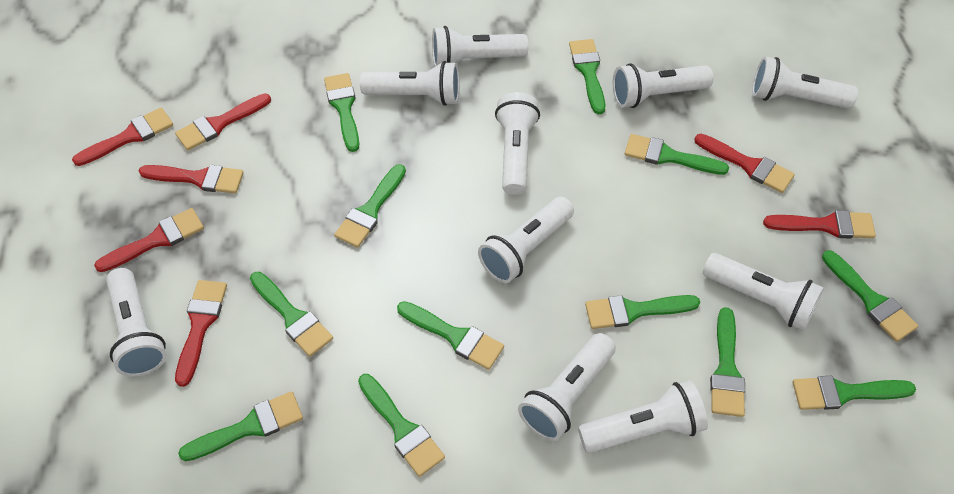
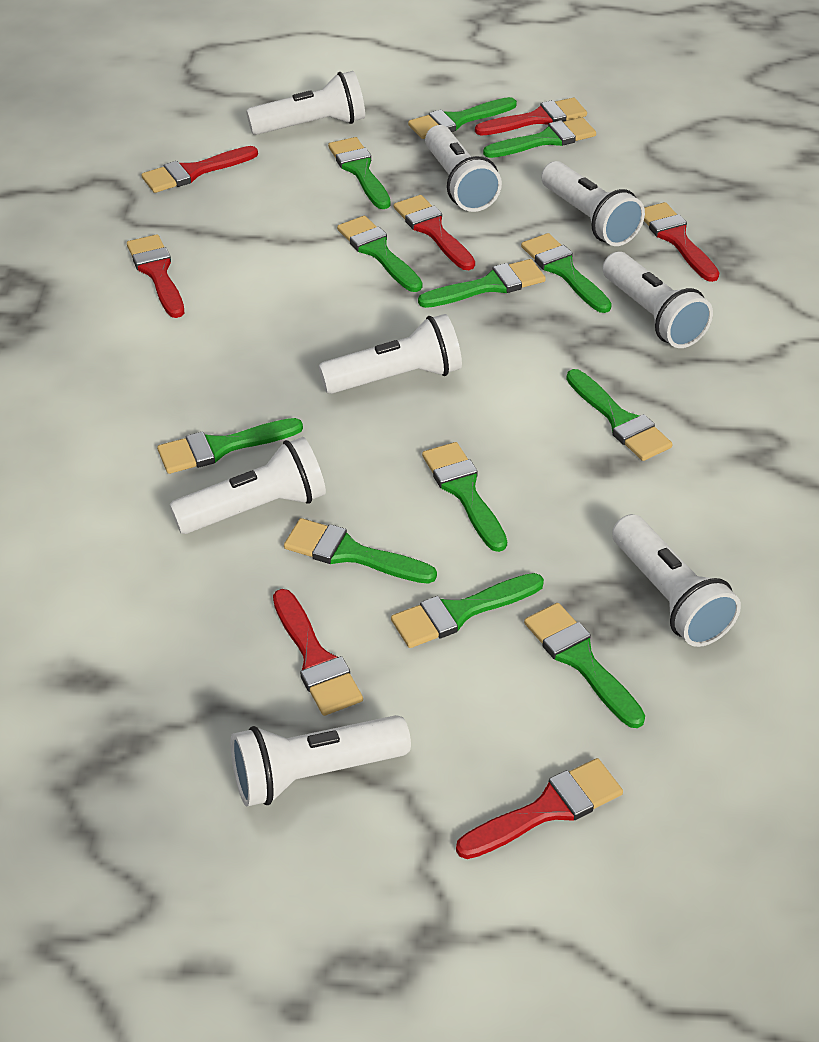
white flashlight: 10 -> 8

